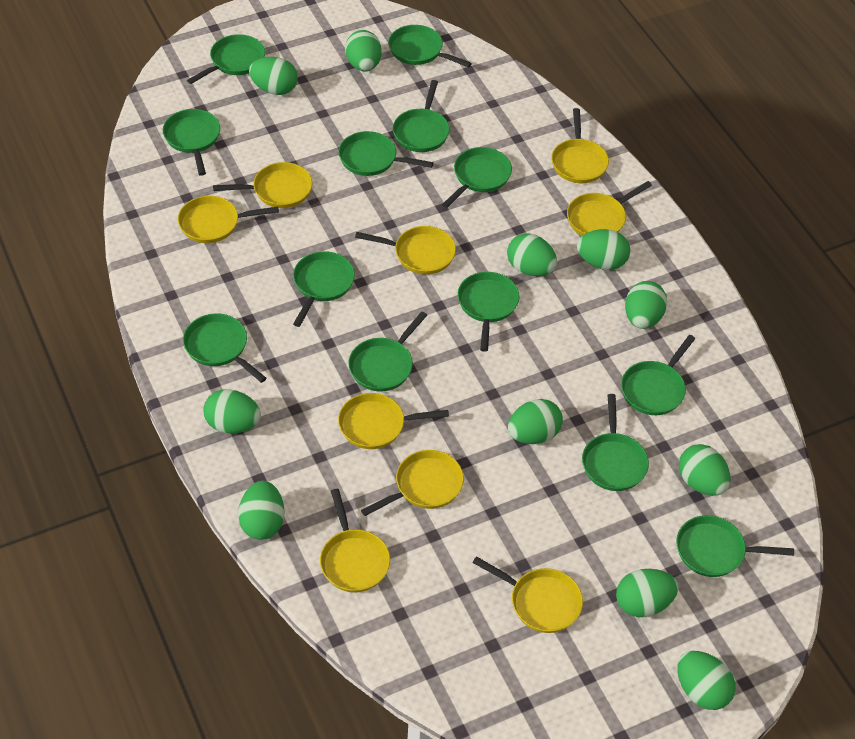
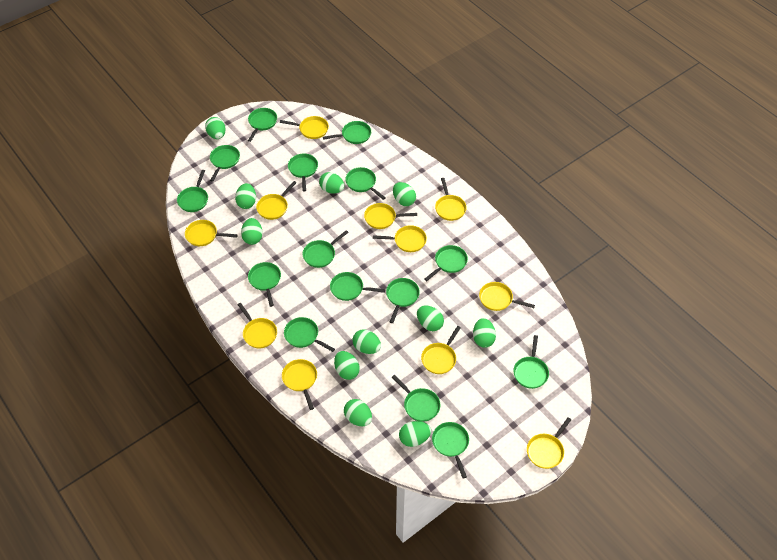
green pan: 13 -> 15
yellow pan: 9 -> 11

